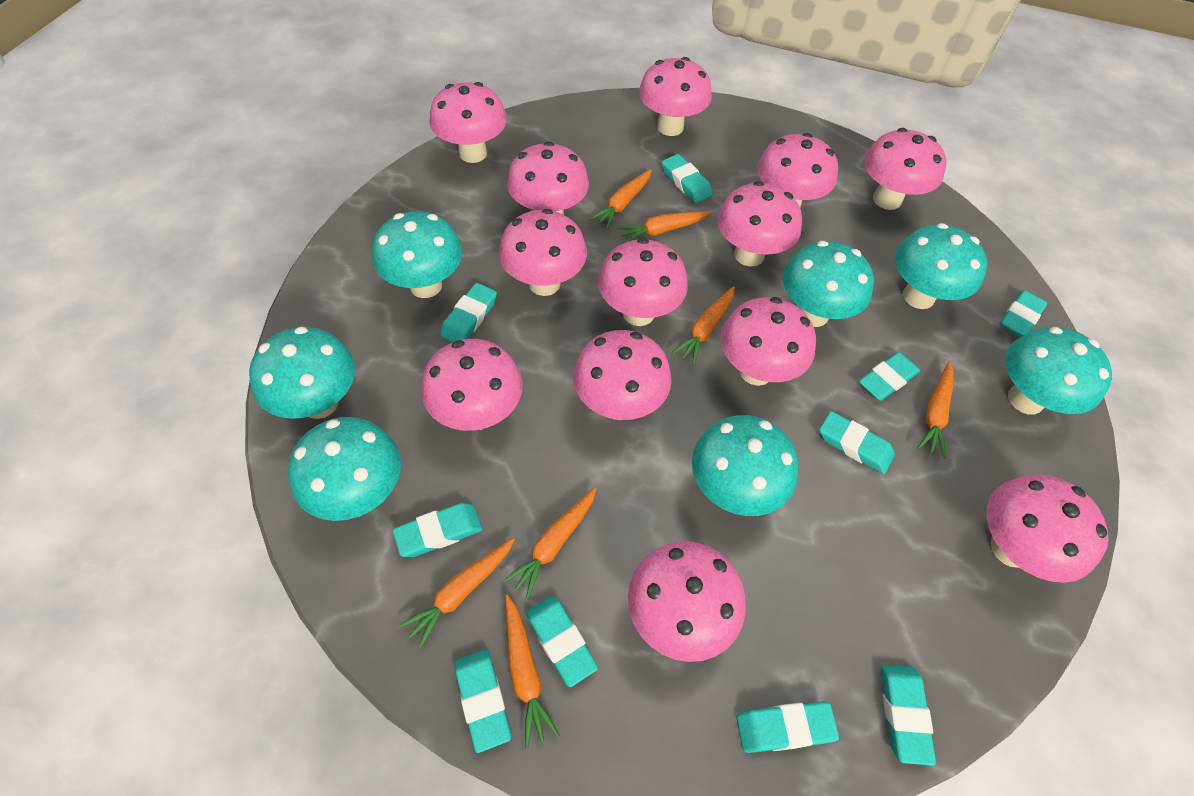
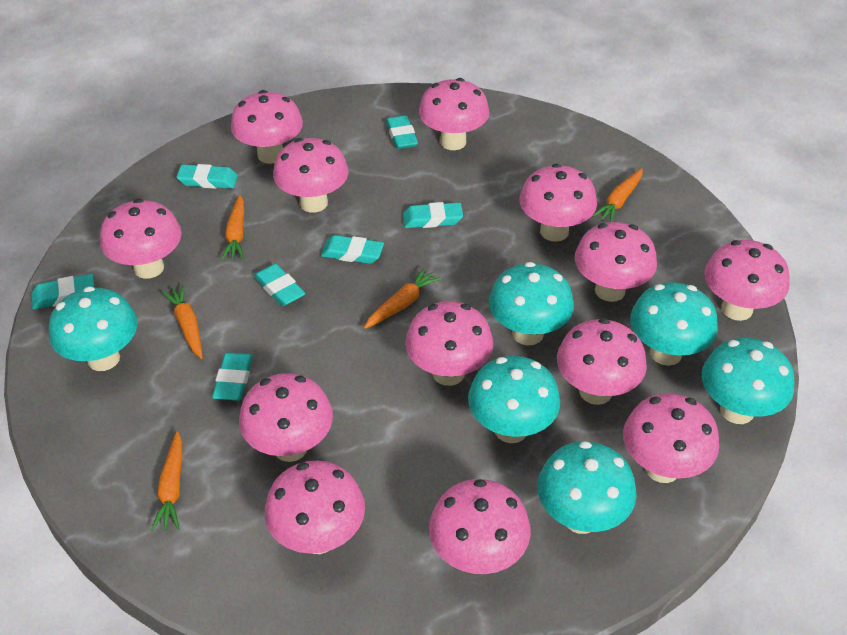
orange carrot: 7 -> 5
turquoise eraser: 10 -> 7
turquoise mushroom: 7 -> 6

